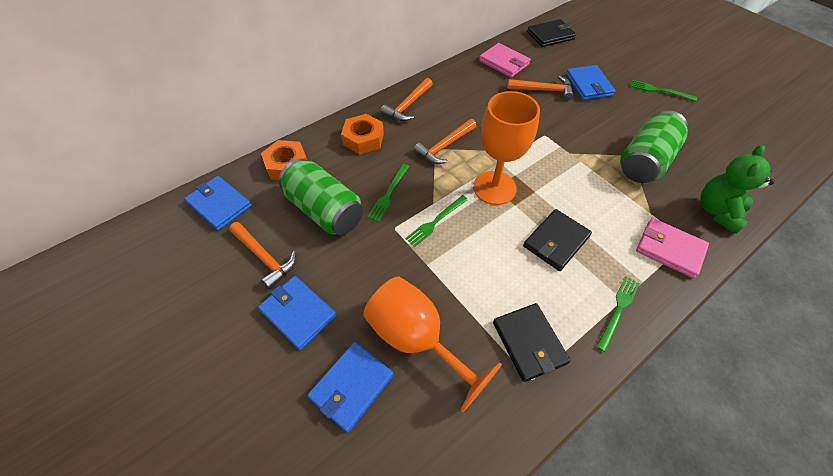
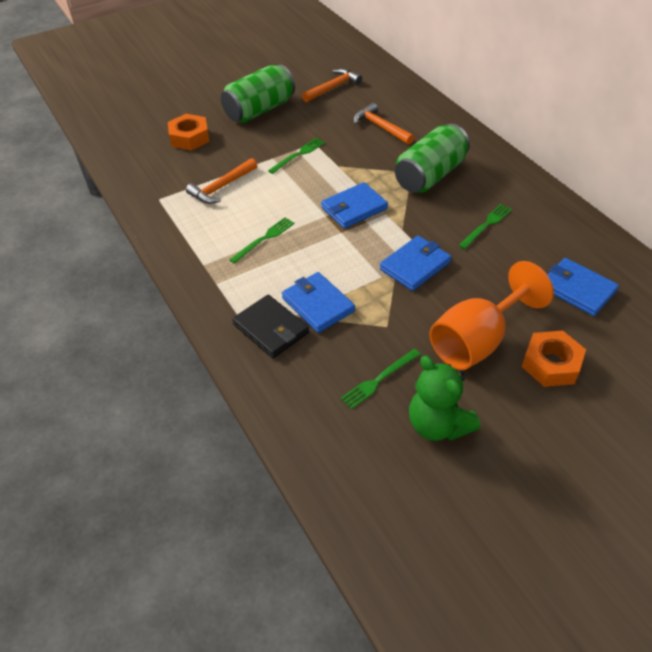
black wallet: 3 -> 1
orange goblet: 2 -> 1
orange hammer: 4 -> 3
pink wallet: 2 -> 0

